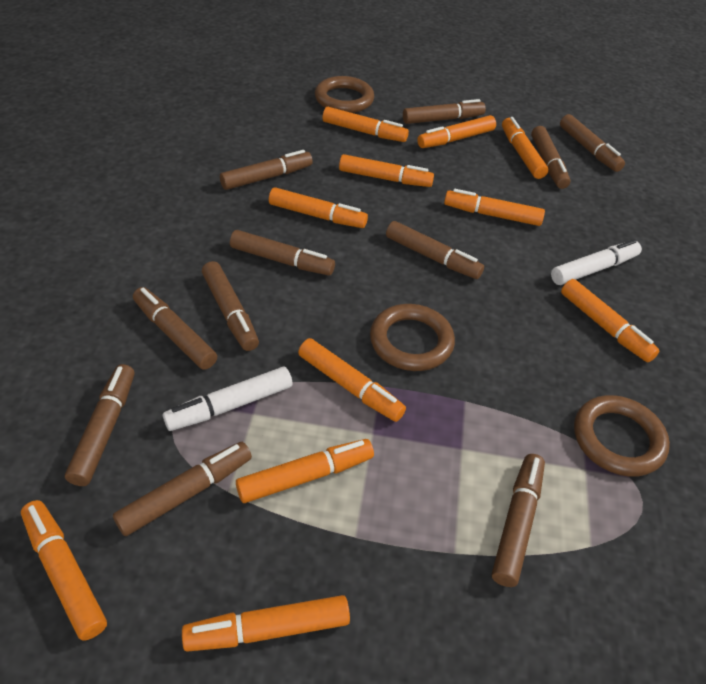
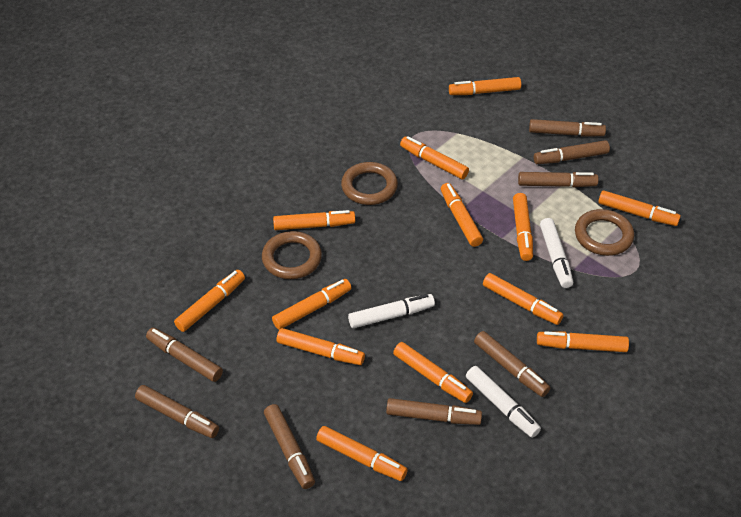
brown marker: 11 -> 8
orange marker: 11 -> 13
white marker: 2 -> 3

